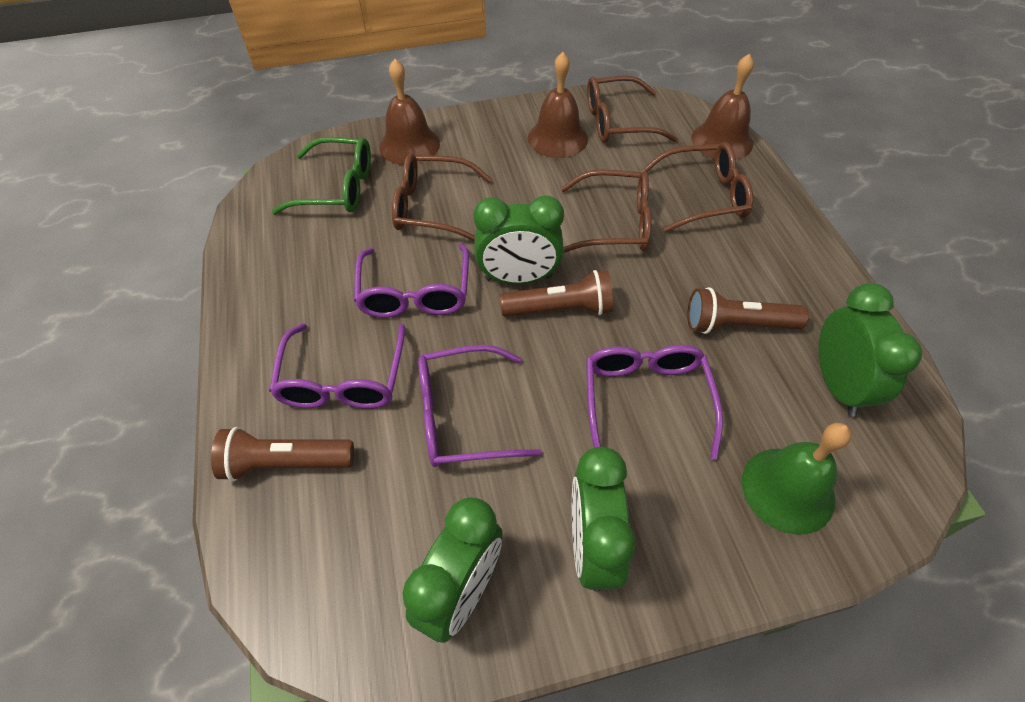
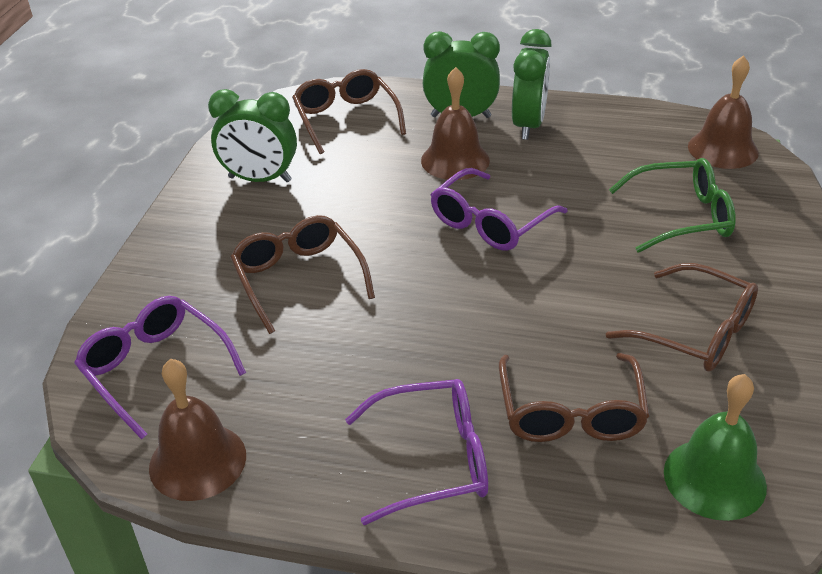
brown flashlight: 3 -> 0
green clock: 4 -> 3
purple glasses: 4 -> 3

